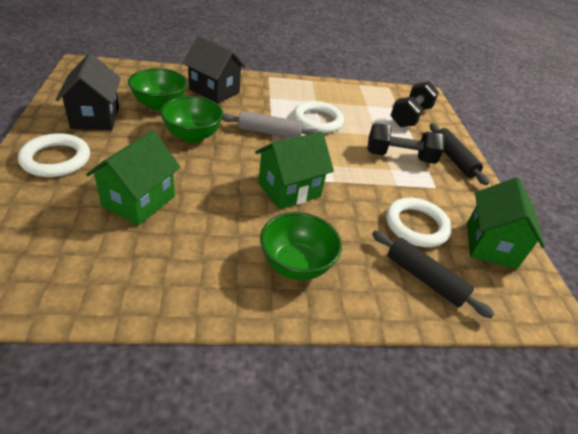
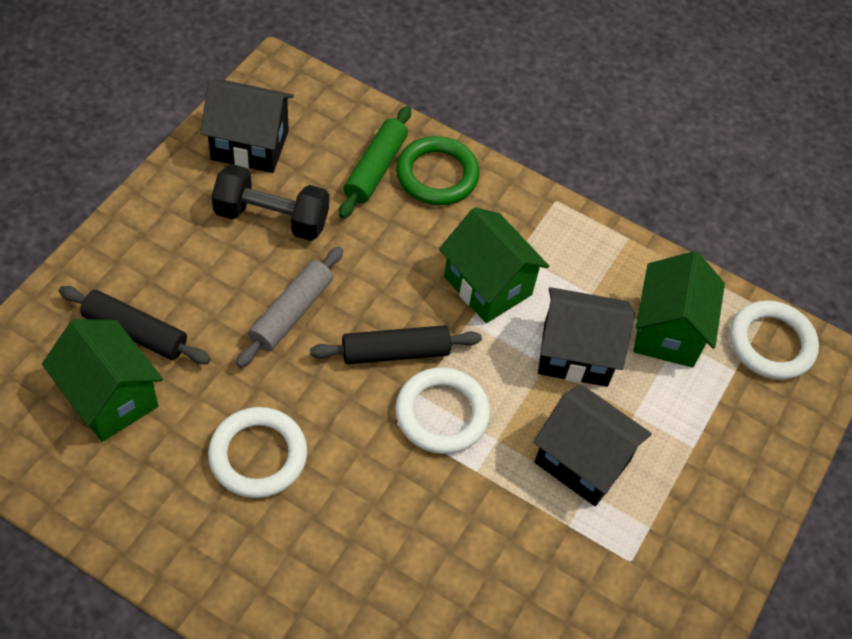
black dumbbell: 2 -> 1
black house: 2 -> 3
green bowl: 3 -> 0
green ring: 0 -> 1
green rolling pin: 0 -> 1

